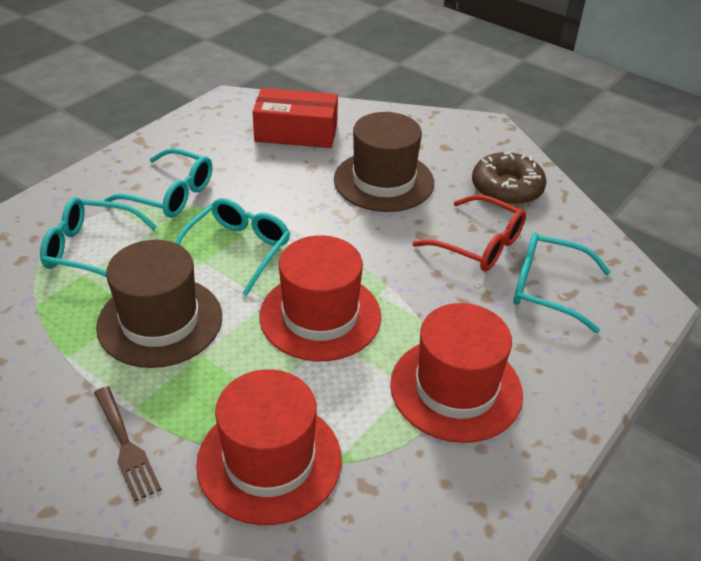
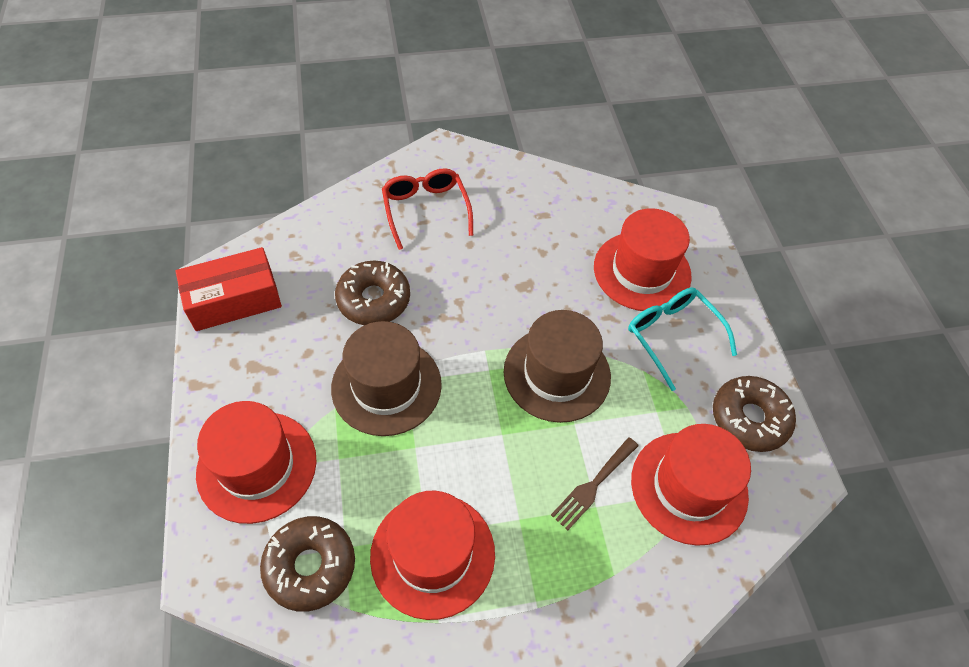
brown donut: 1 -> 3
red hat: 3 -> 4
turquoise glasses: 4 -> 1

